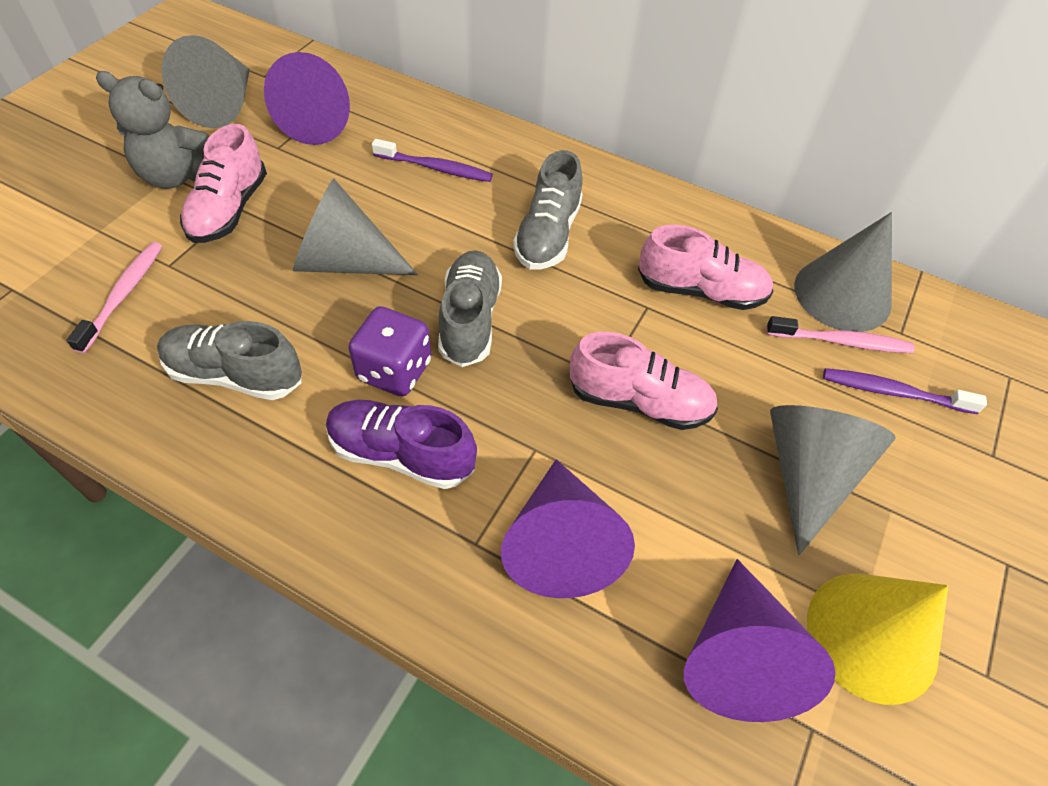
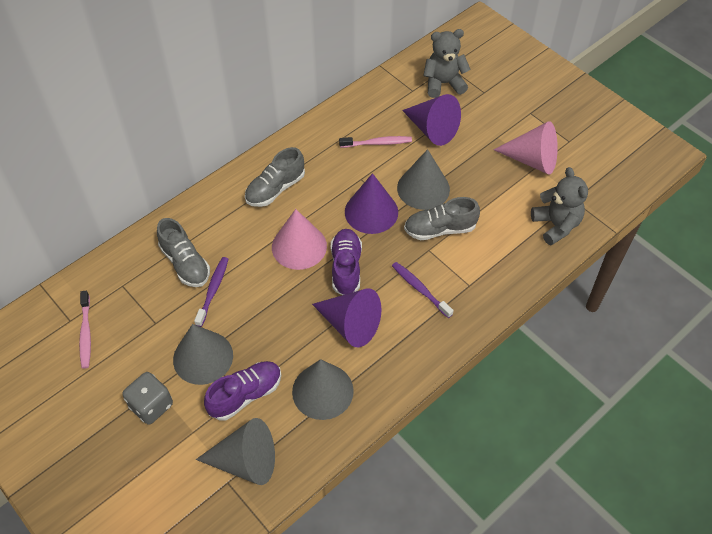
grey dice: 0 -> 1
grey teddy bear: 1 -> 2
pink cone: 0 -> 2
pink shoe: 3 -> 0
purple dice: 1 -> 0
purple shoe: 1 -> 2
yellow cone: 1 -> 0

